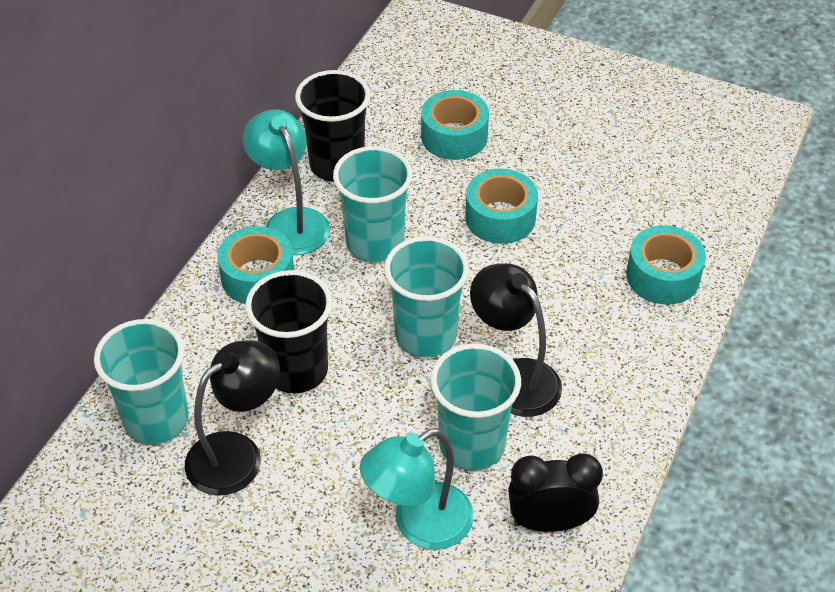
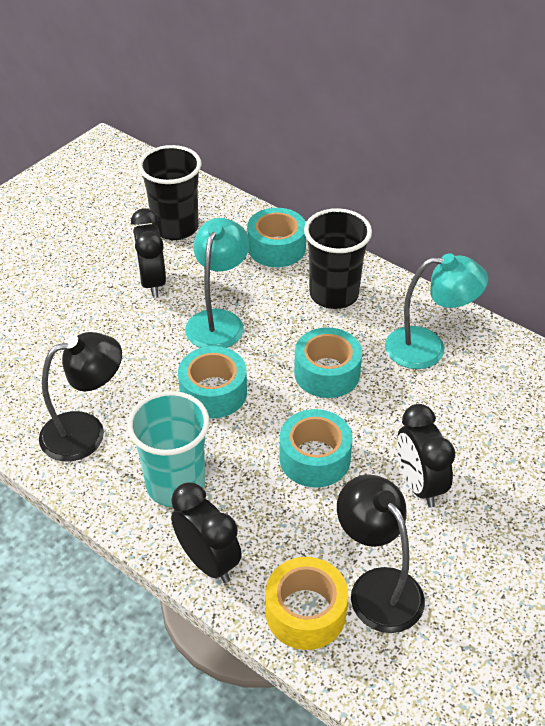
black clock: 1 -> 3
turquoise cup: 4 -> 1
yellow tape: 0 -> 1

